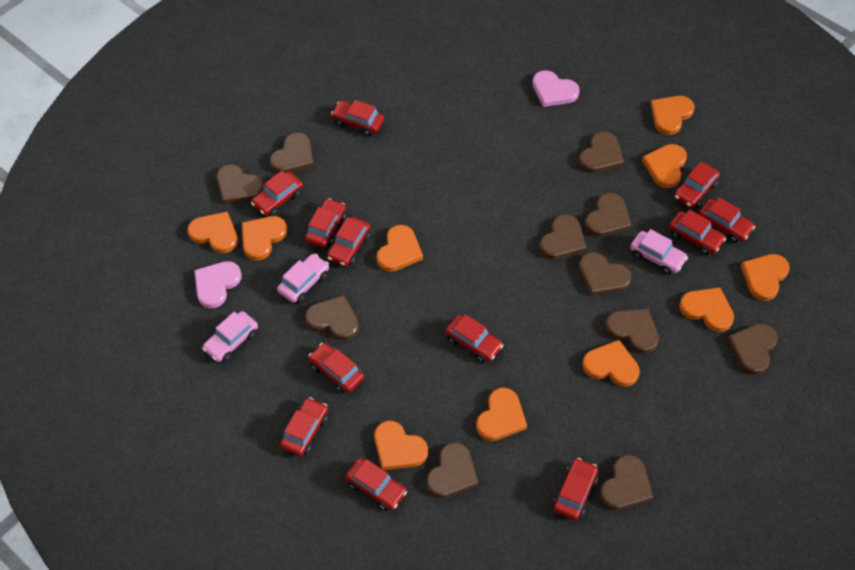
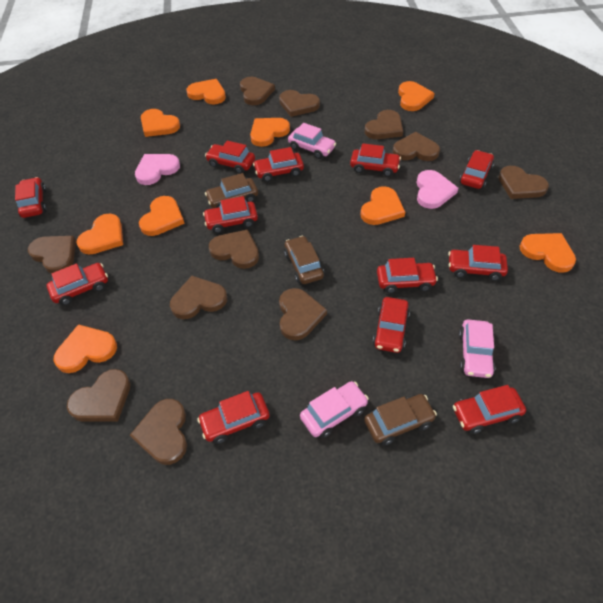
brown car: 0 -> 3
orange heart: 10 -> 9

